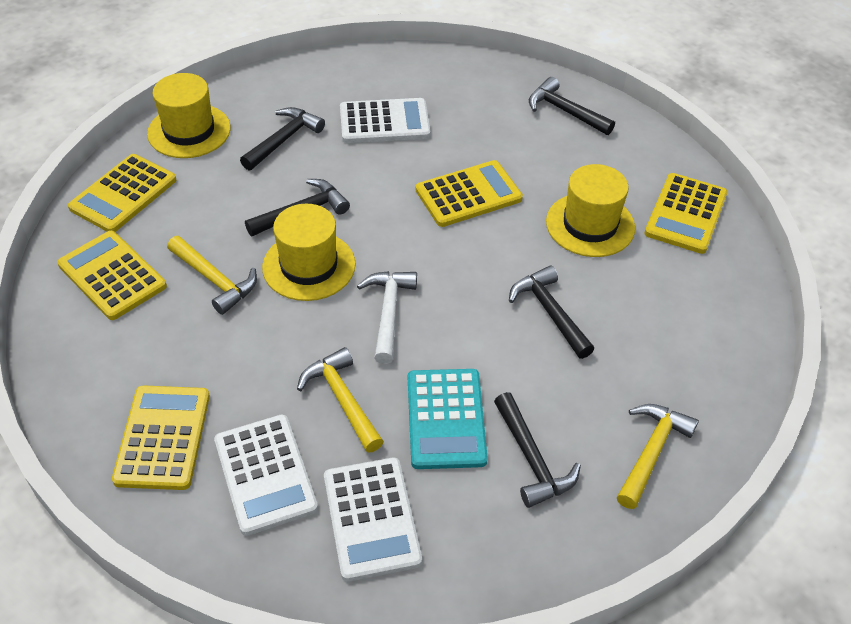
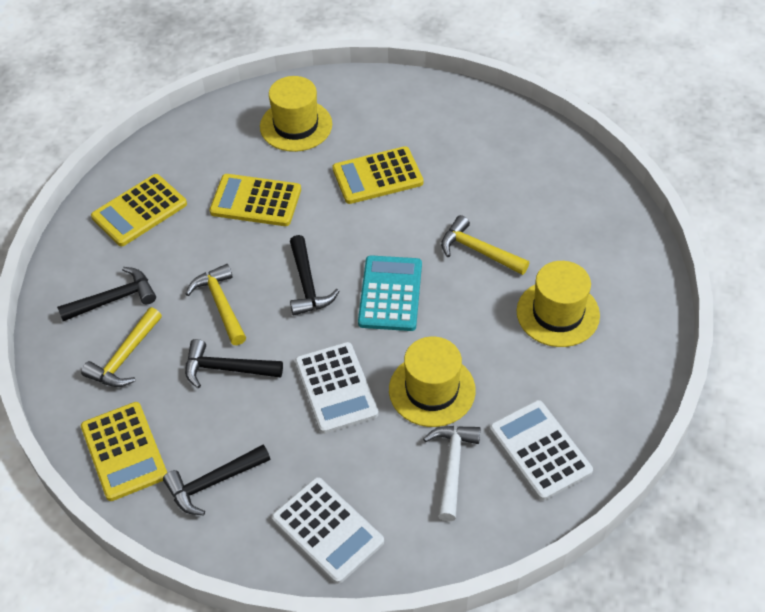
black hammer: 5 -> 4
yellow calculator: 5 -> 4

